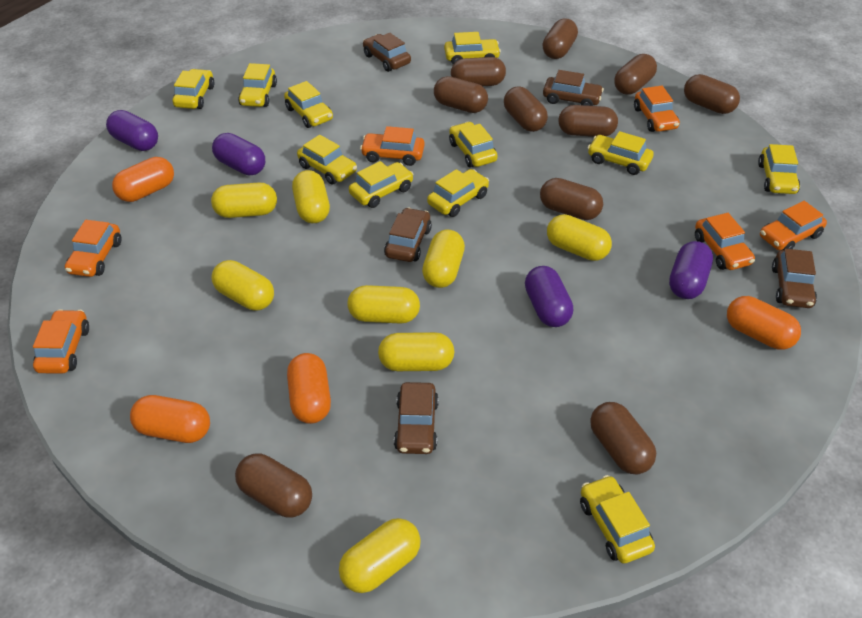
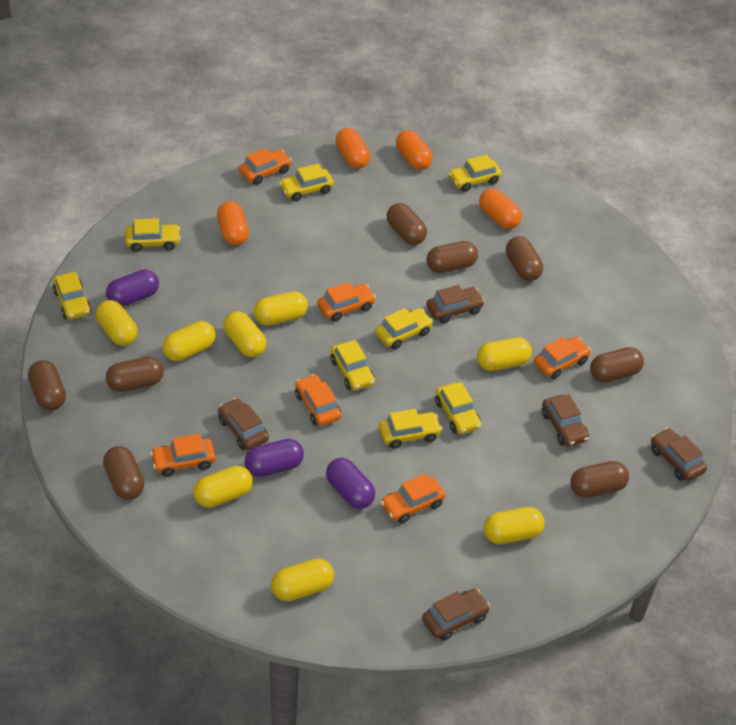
brown capsule: 10 -> 8
purple capsule: 4 -> 3
yellow car: 11 -> 8

